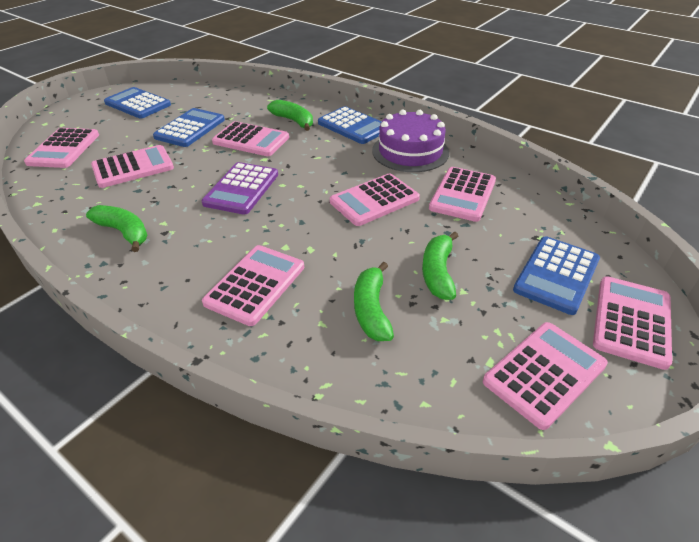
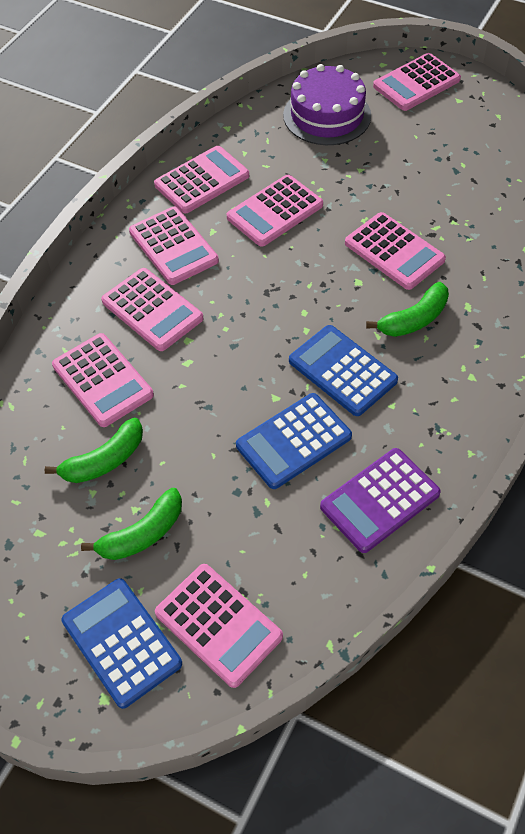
blue calculator: 4 -> 3
green banana: 4 -> 3

